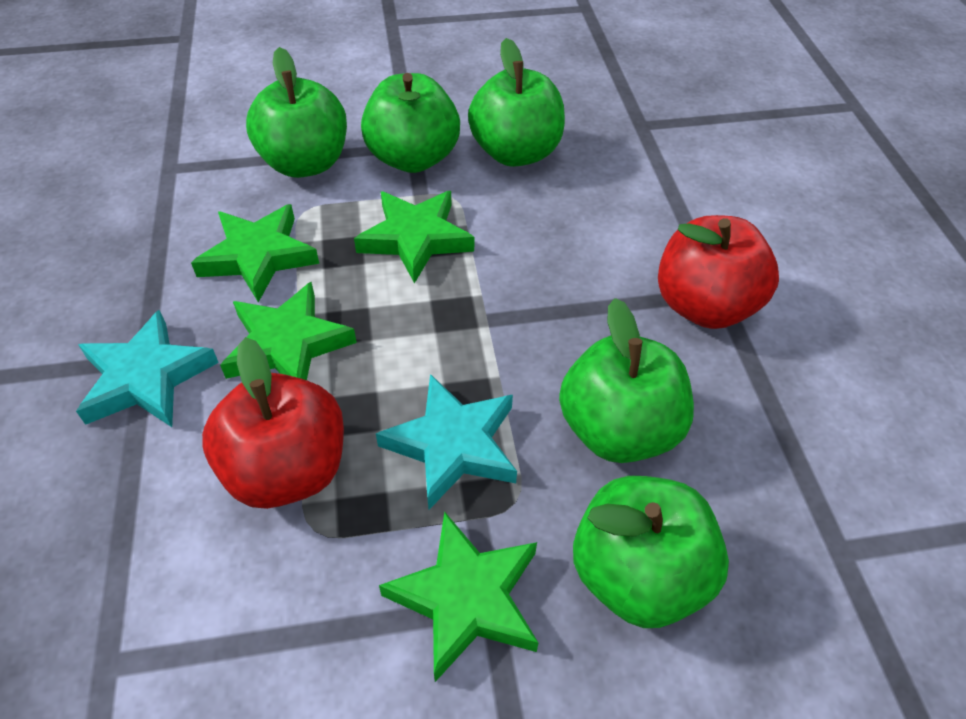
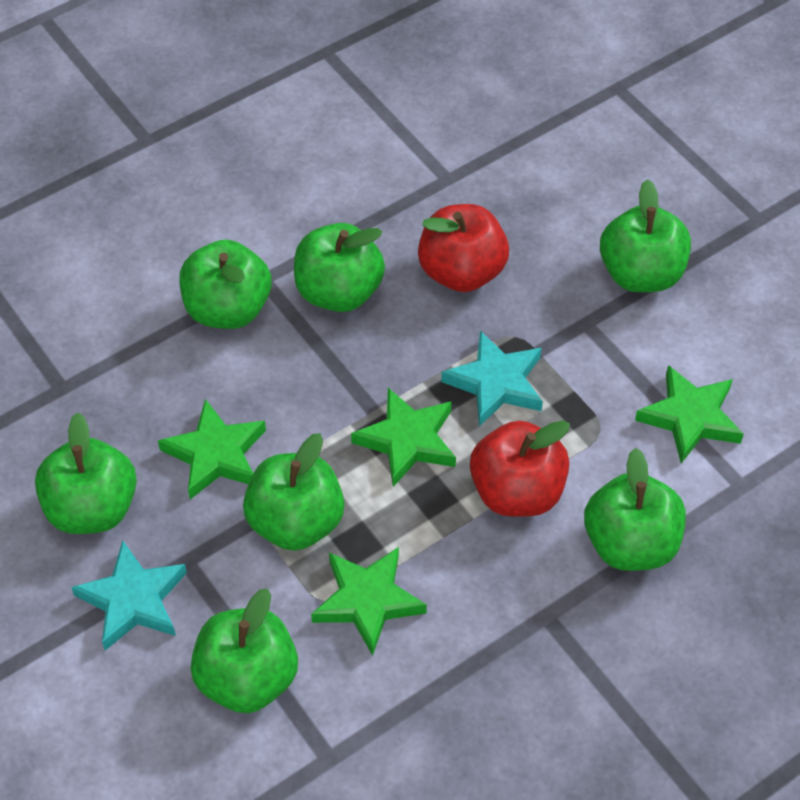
green apple: 5 -> 7

